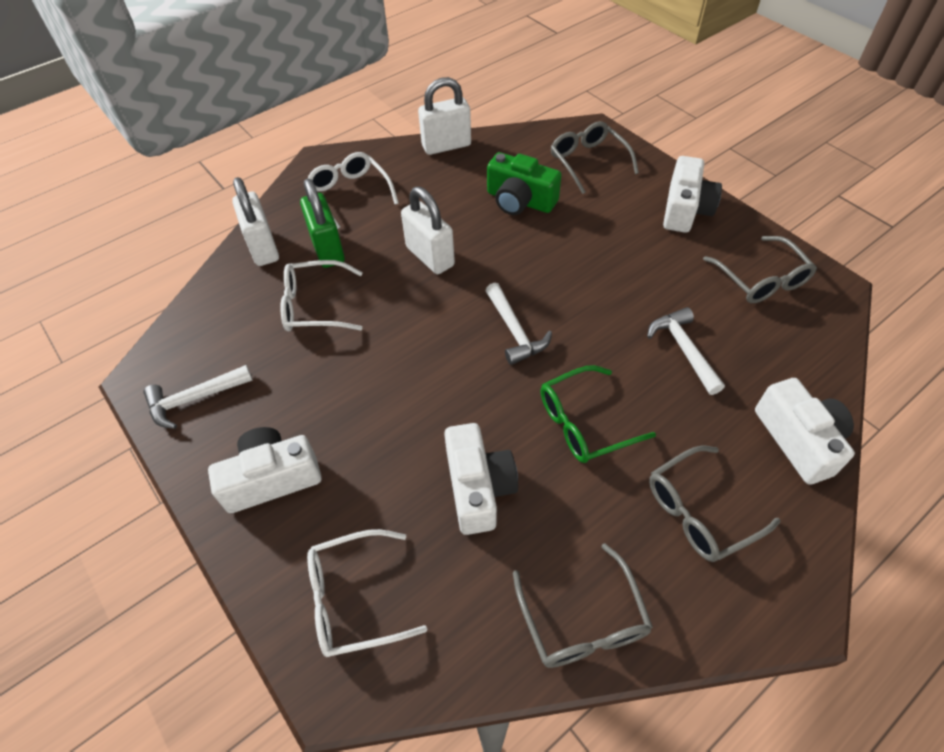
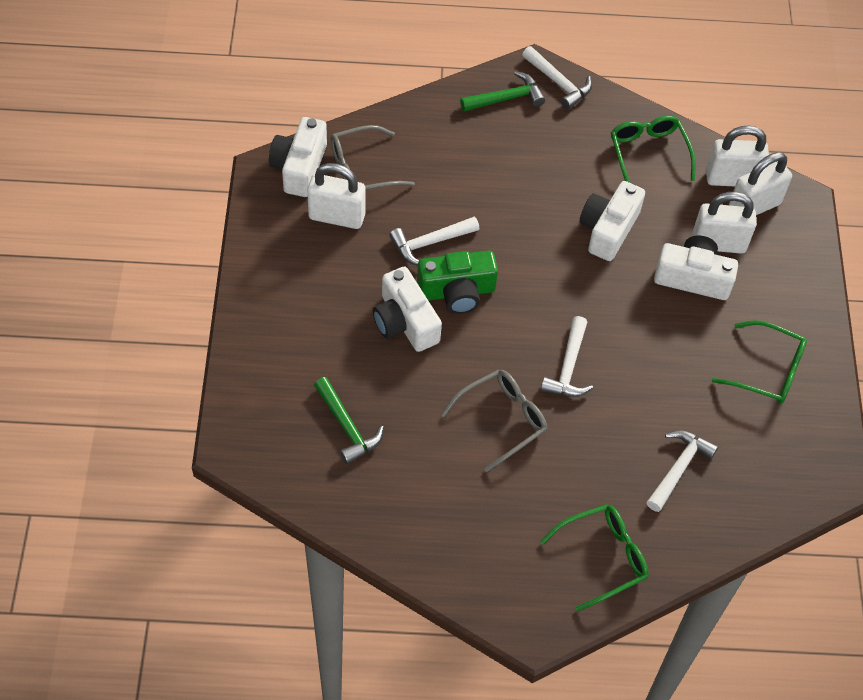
green glasses: 1 -> 3
green hammer: 0 -> 2
green padlock: 1 -> 0
grey glasses: 4 -> 2
white glasses: 3 -> 0
white hammer: 3 -> 4
white padlock: 3 -> 4

